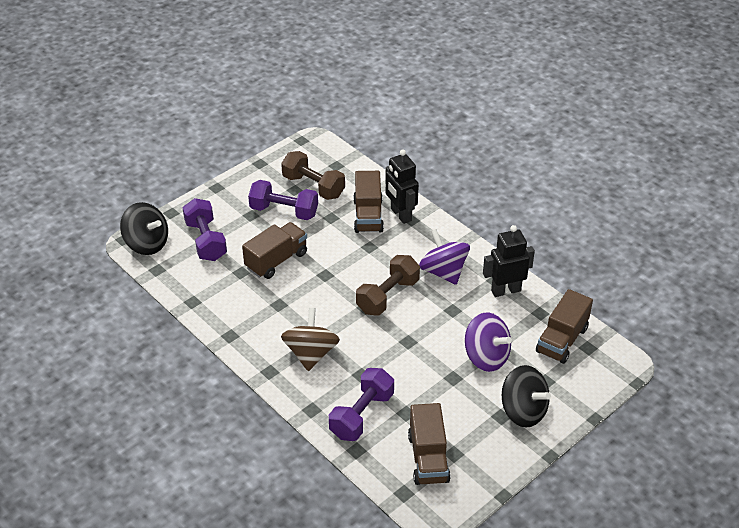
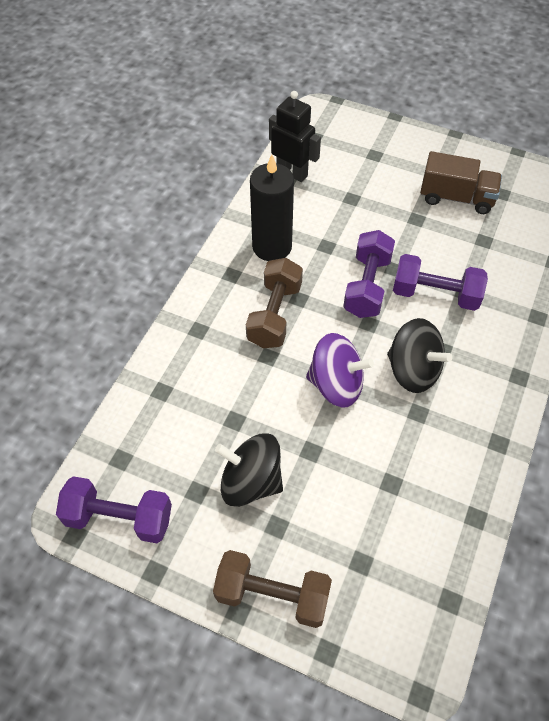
black candle: 0 -> 1
black robot: 2 -> 1
brown spinning top: 1 -> 0
brown truck: 4 -> 1
purple spinning top: 2 -> 1

